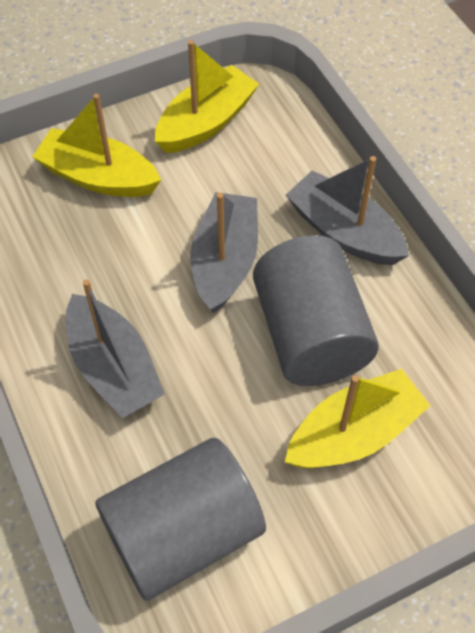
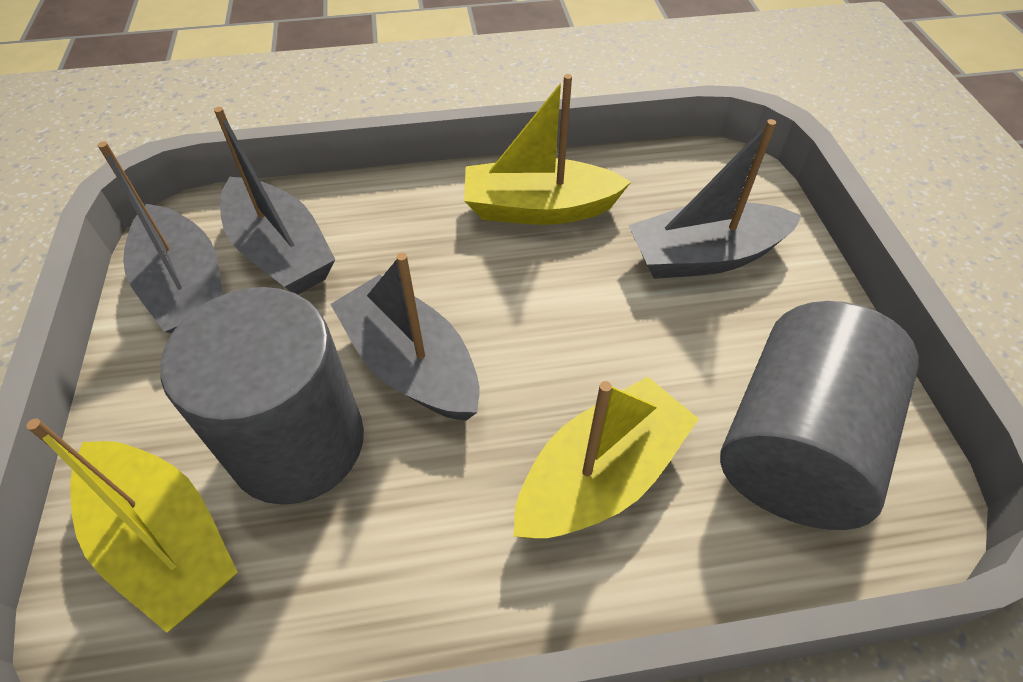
grey boat: 3 -> 4

